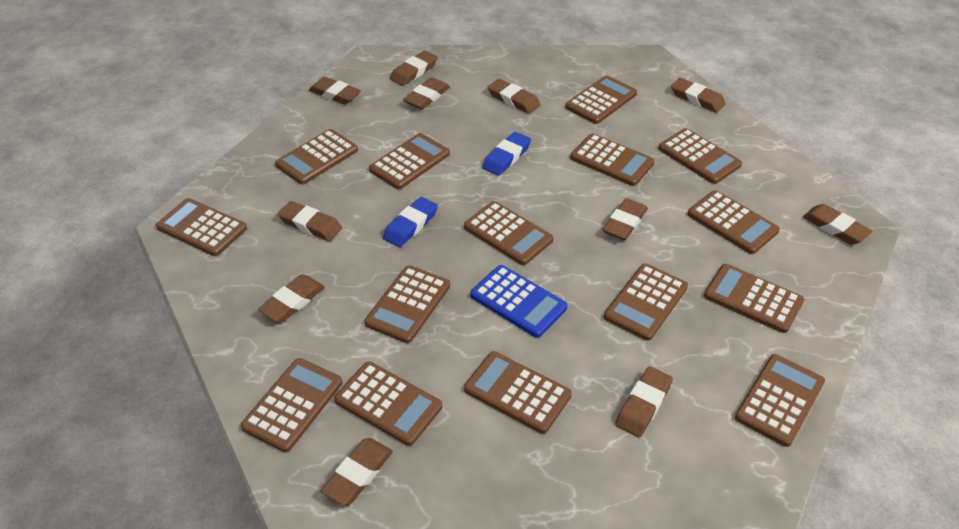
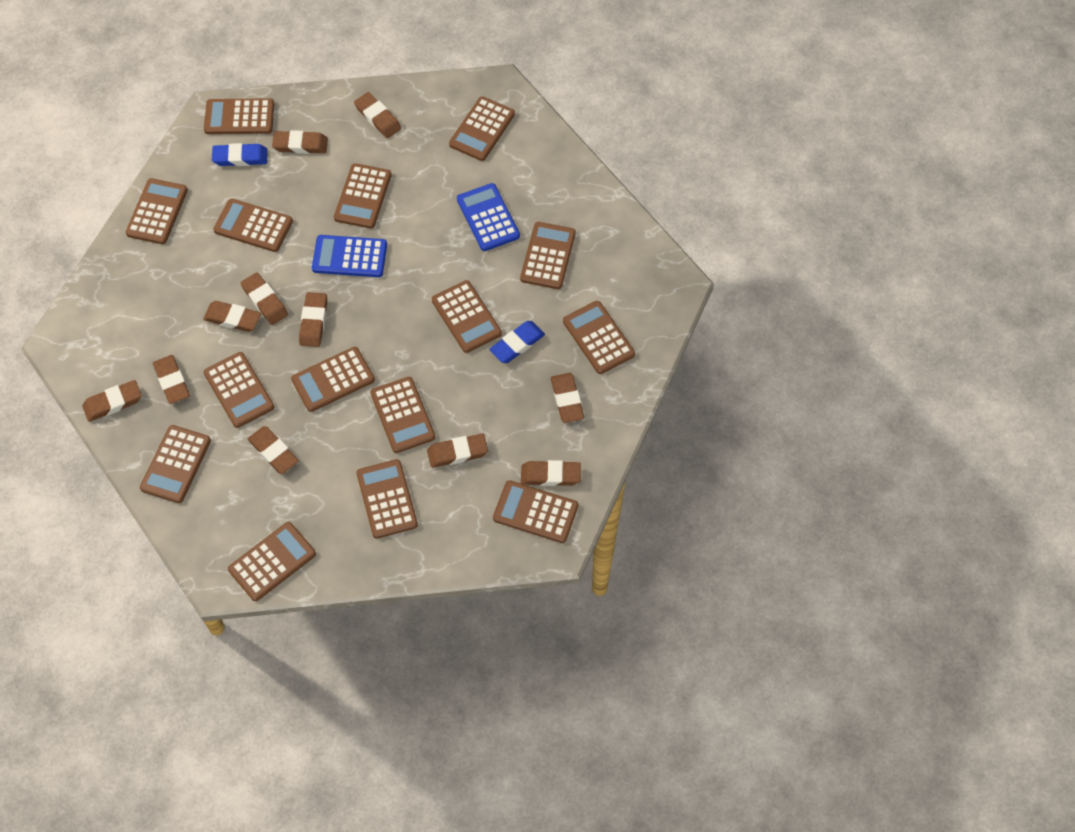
blue calculator: 1 -> 2

